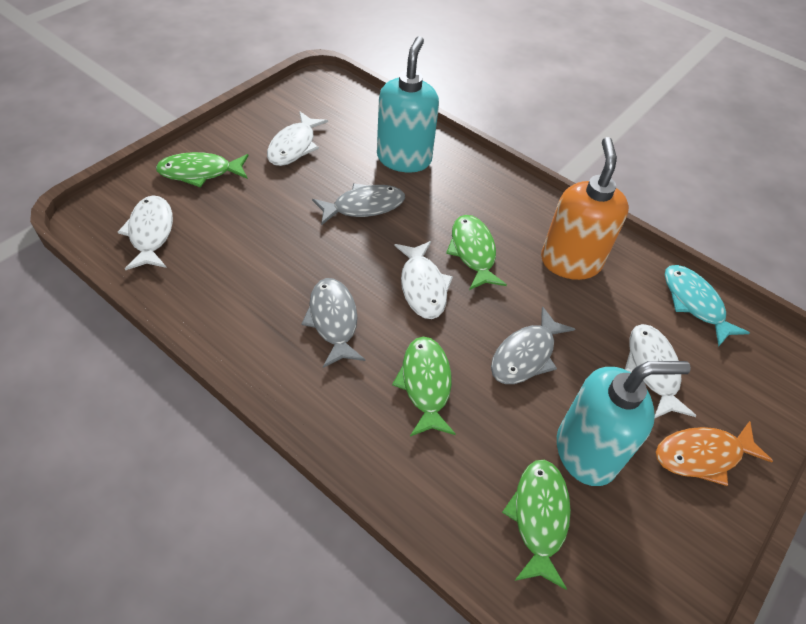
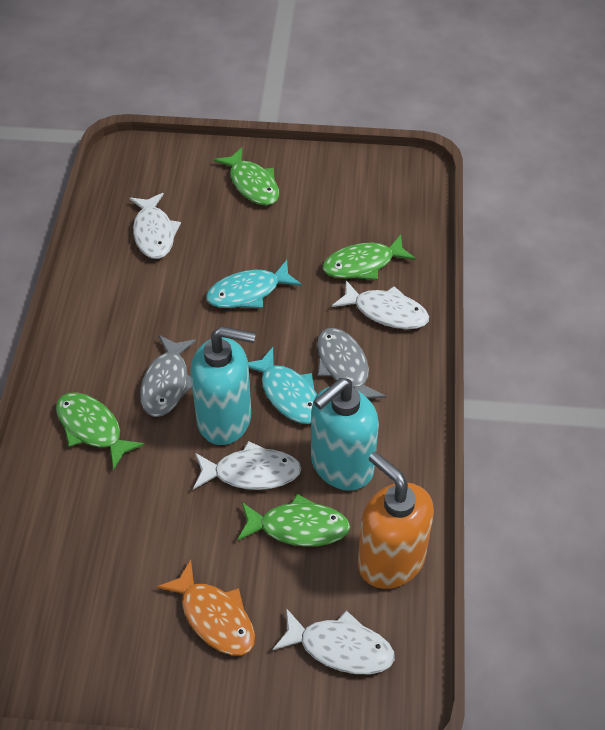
grey fish: 3 -> 2
turquoise fish: 1 -> 2

